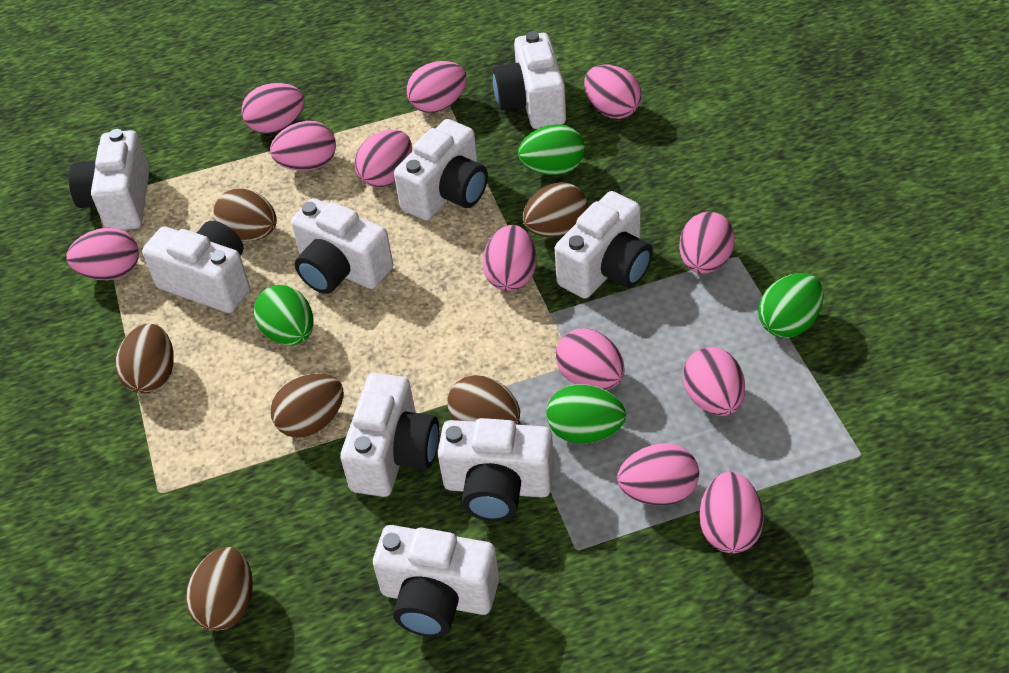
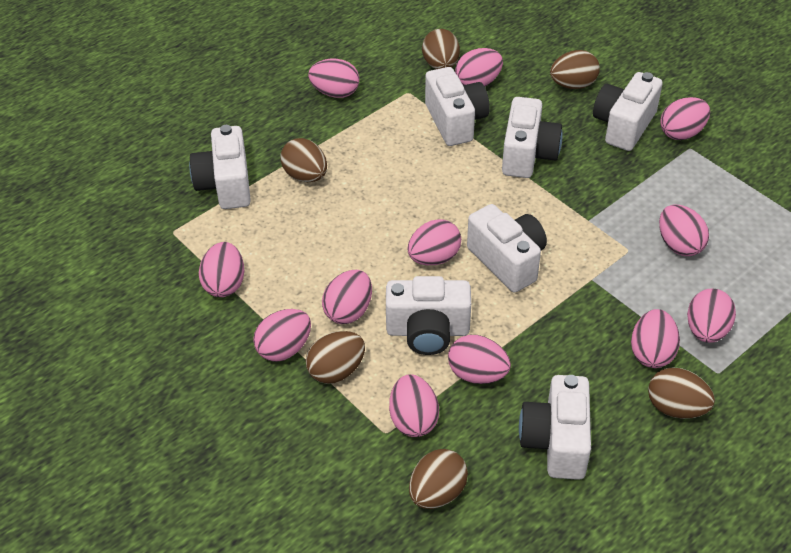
green egg: 4 -> 0
white camera: 9 -> 7

